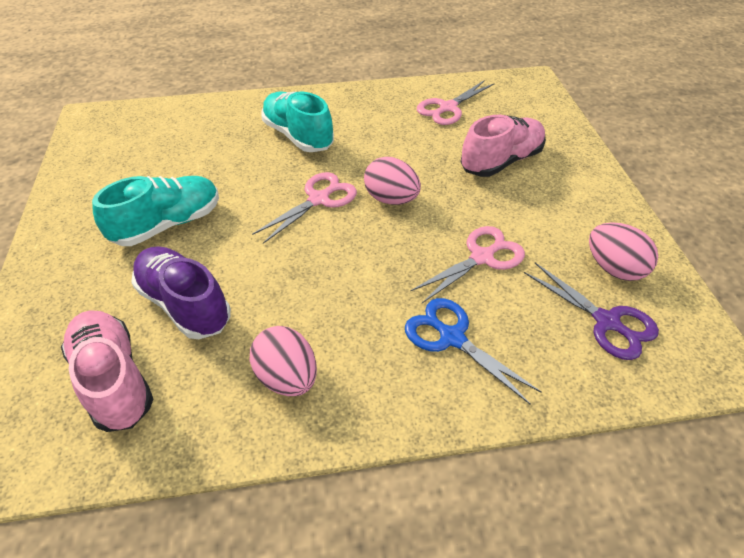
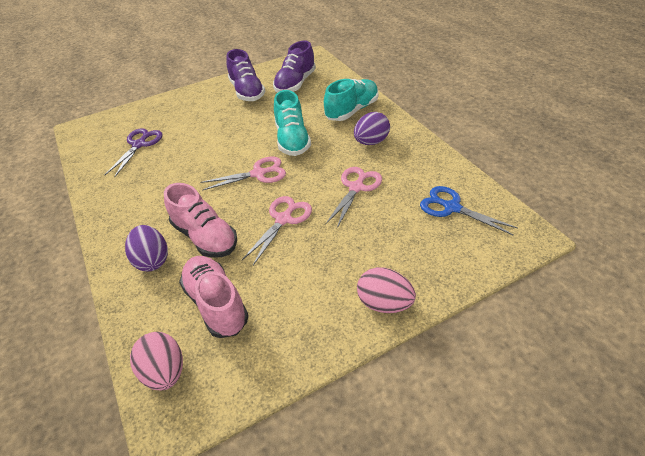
pink egg: 3 -> 2
purple egg: 0 -> 2
purple shoe: 1 -> 2

